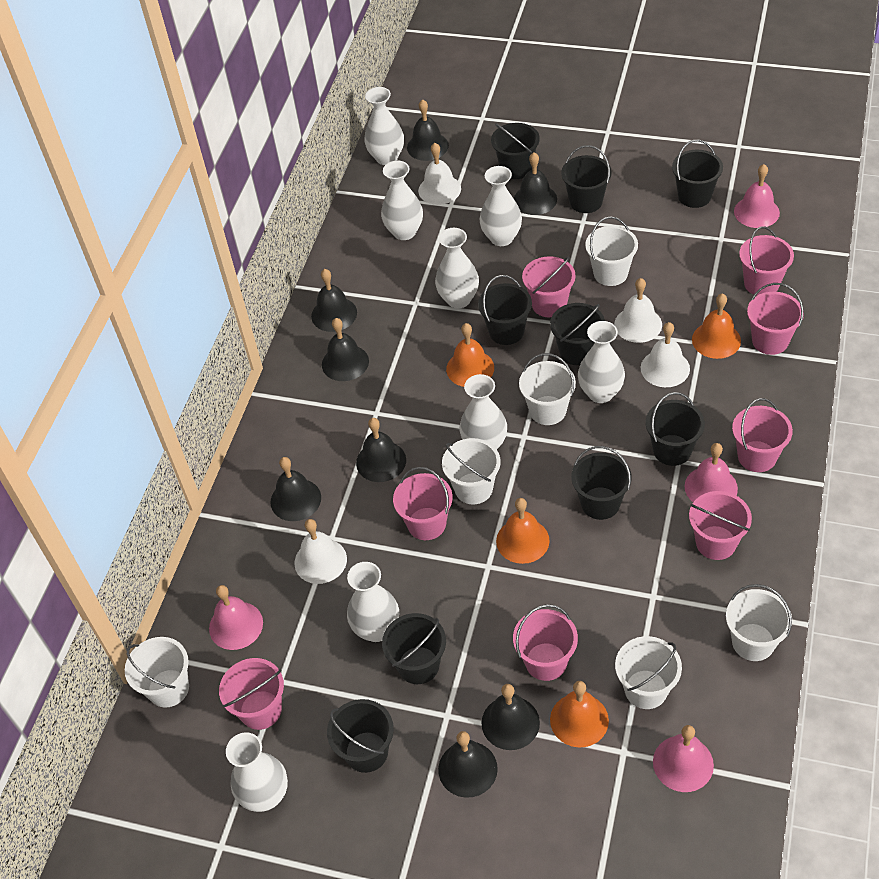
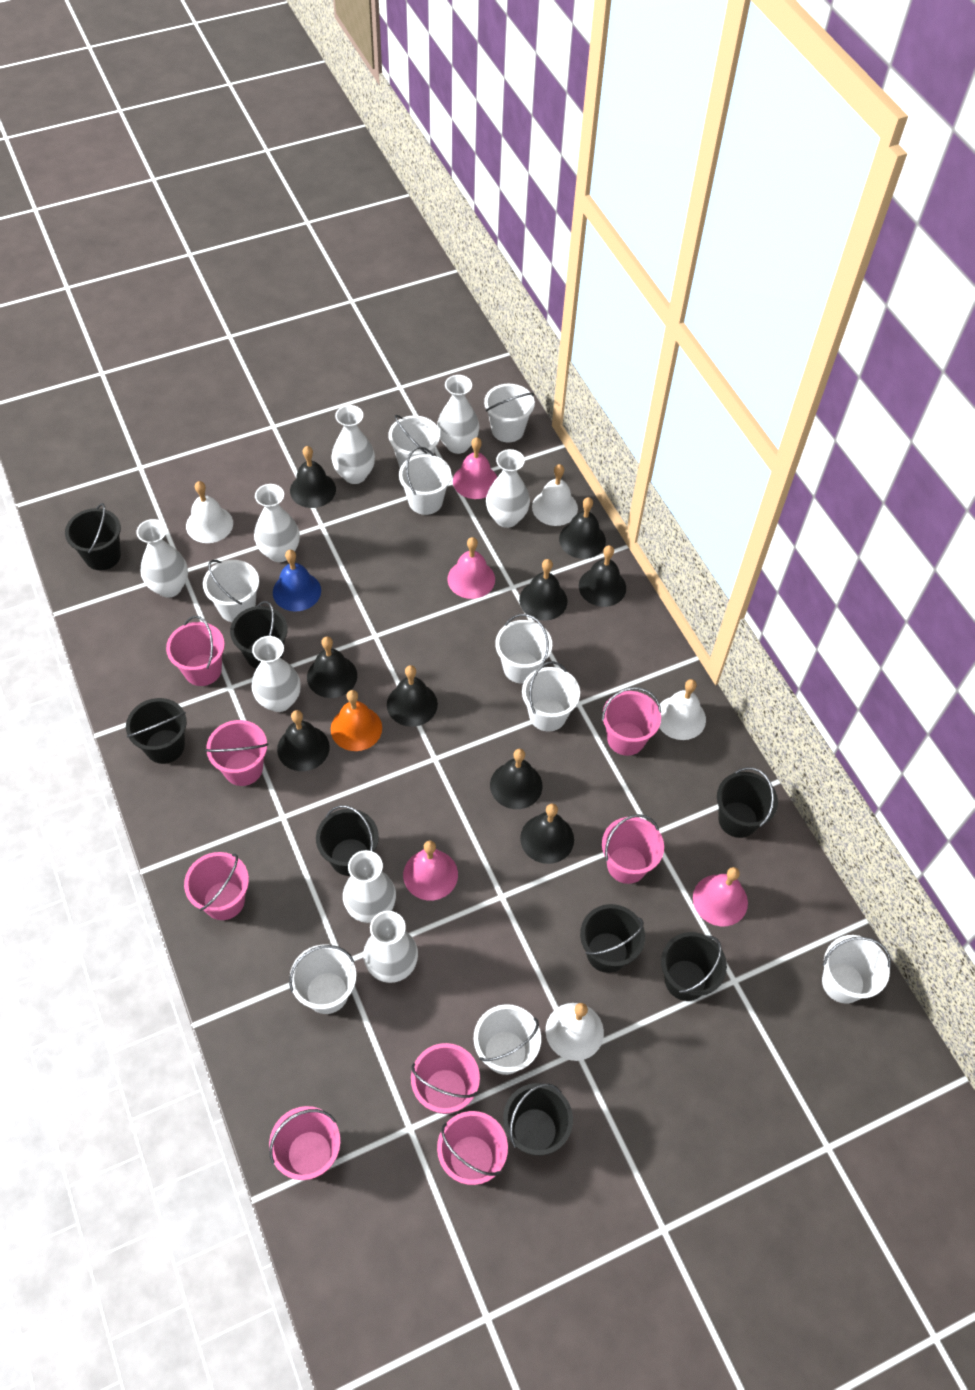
black bell: 8 -> 9
black bucket: 9 -> 8
blue bell: 0 -> 1
orange bell: 4 -> 1
white bucket: 6 -> 9

